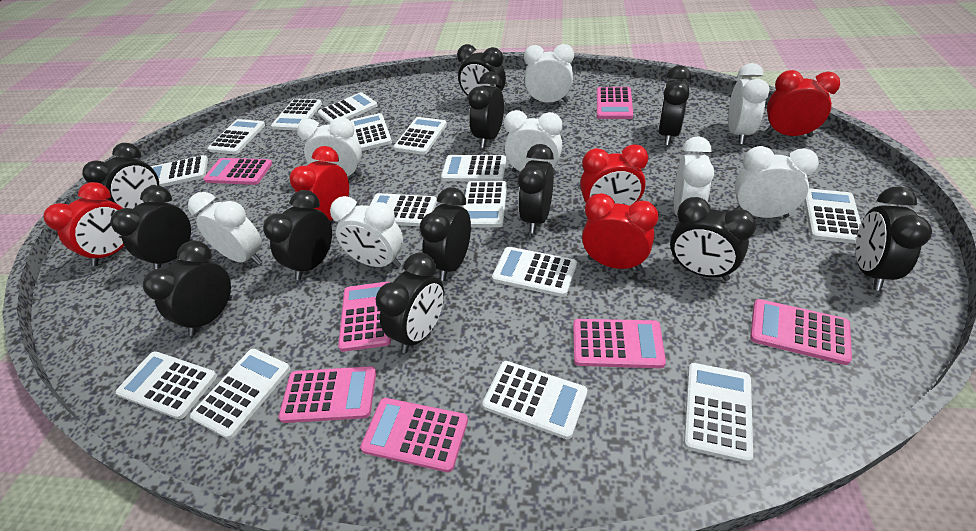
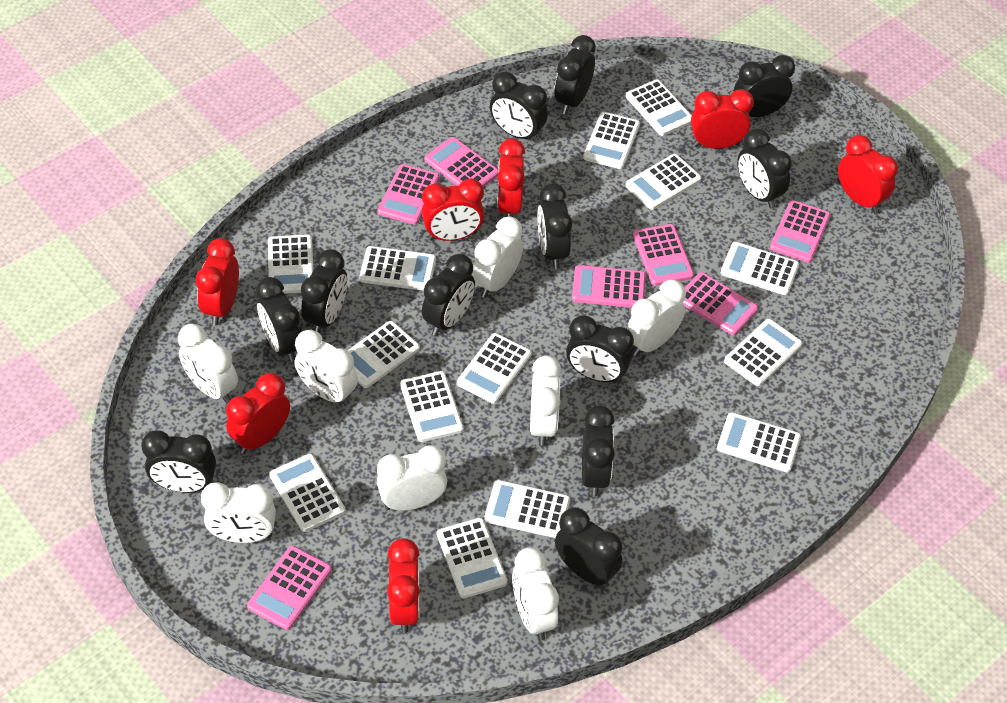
red clock: 5 -> 7
white calculator: 15 -> 14

